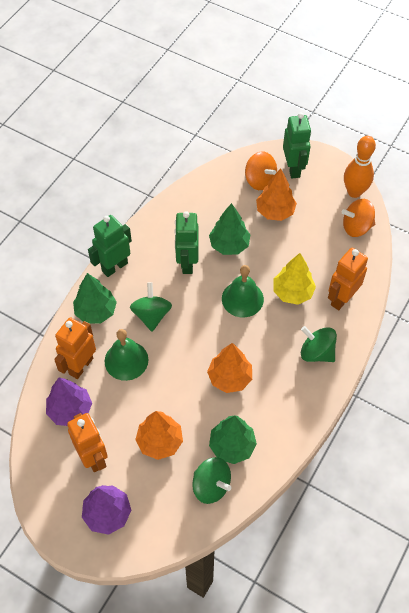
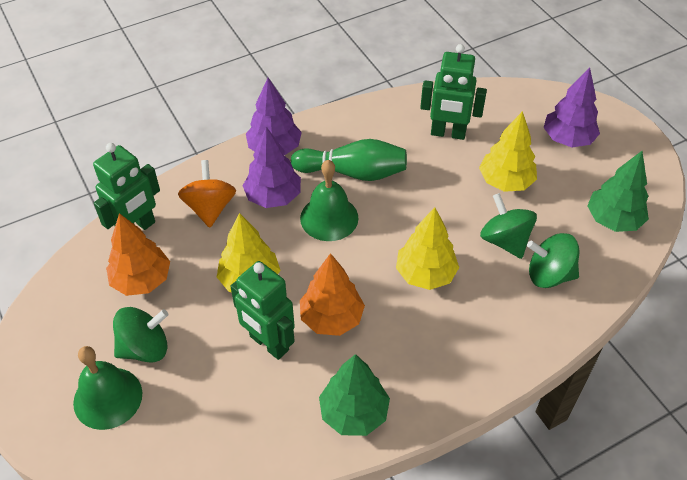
green bowling pin: 0 -> 1
green tree: 3 -> 2
orange bowling pin: 1 -> 0
orange robot: 3 -> 0
orange spinning top: 2 -> 1
orange tree: 3 -> 2
purple tree: 2 -> 3
yellow tree: 1 -> 3

